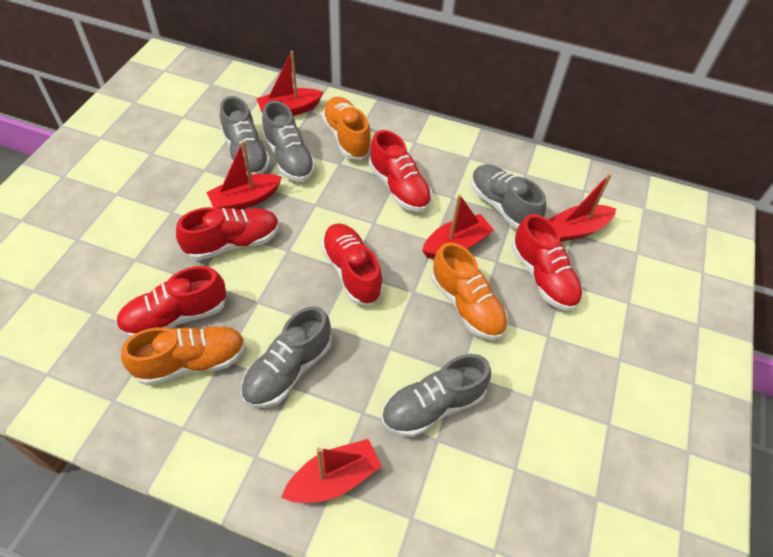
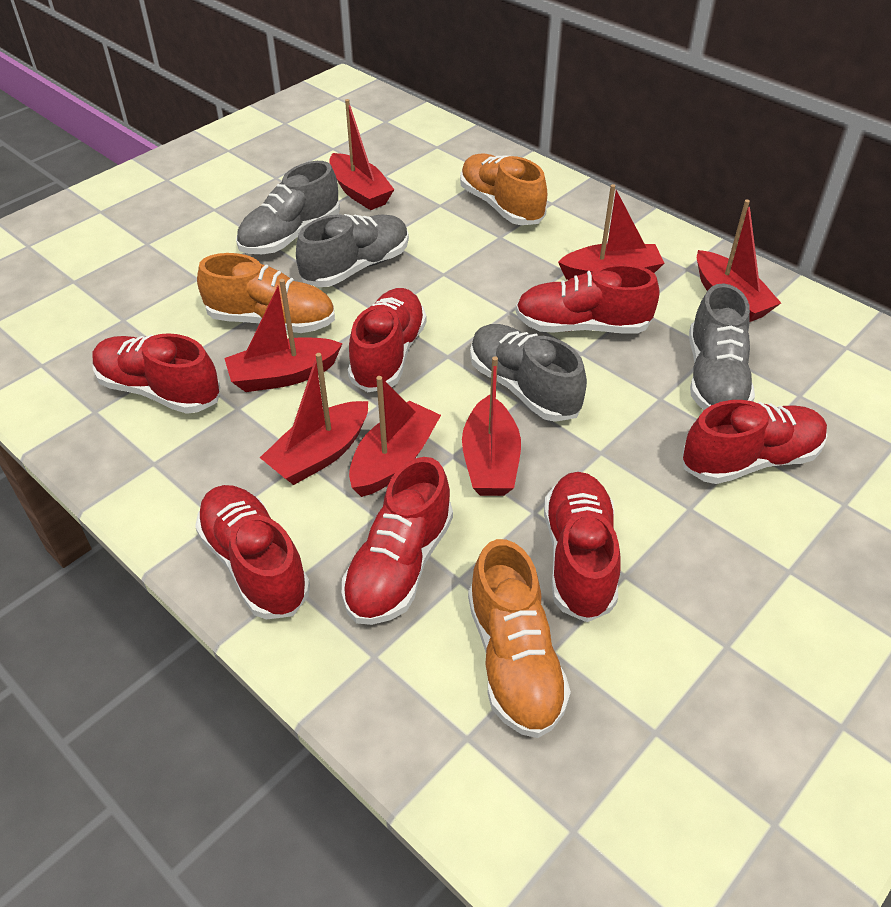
grey shoe: 5 -> 4
red boat: 5 -> 7
red shoe: 5 -> 7

